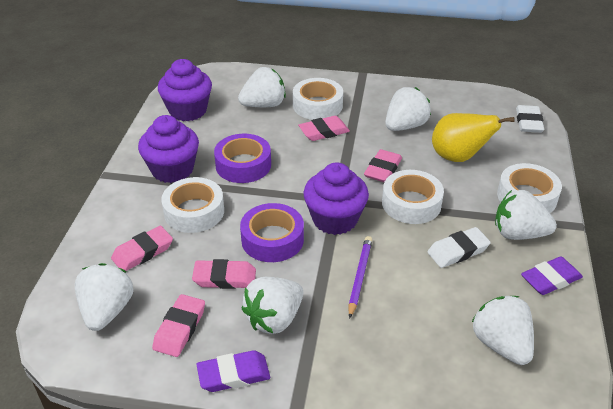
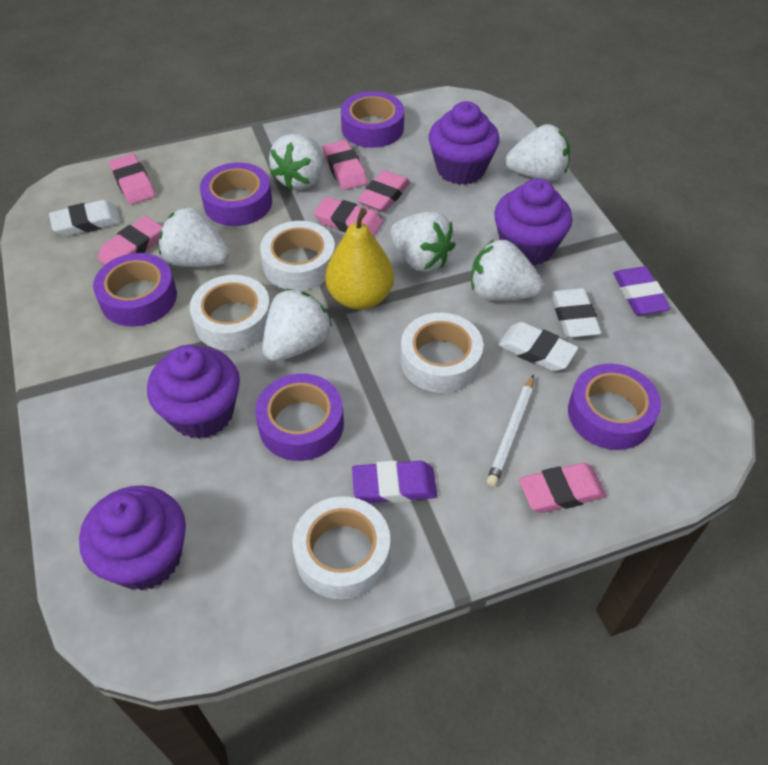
pink eraser: 5 -> 6
purple cupcake: 3 -> 4
purple pencil: 1 -> 0
purple tape: 2 -> 5
white eraser: 2 -> 3
white pencil: 0 -> 1

